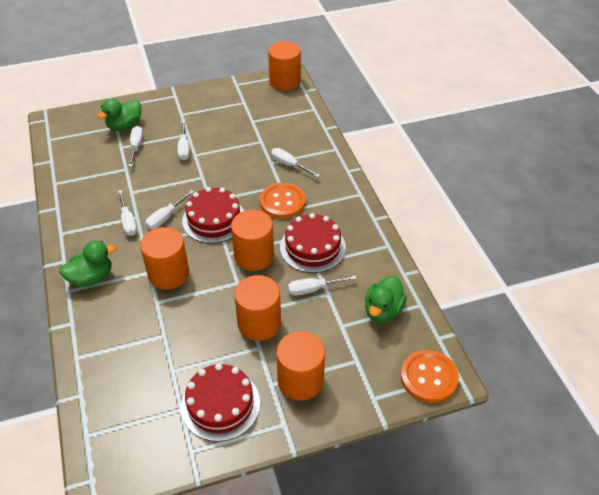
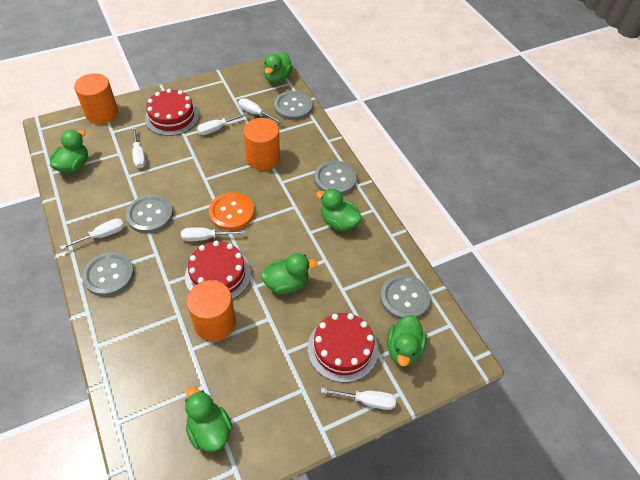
green duck: 3 -> 6
grey button: 0 -> 5
orange button: 2 -> 1
orange cylinder: 5 -> 3

